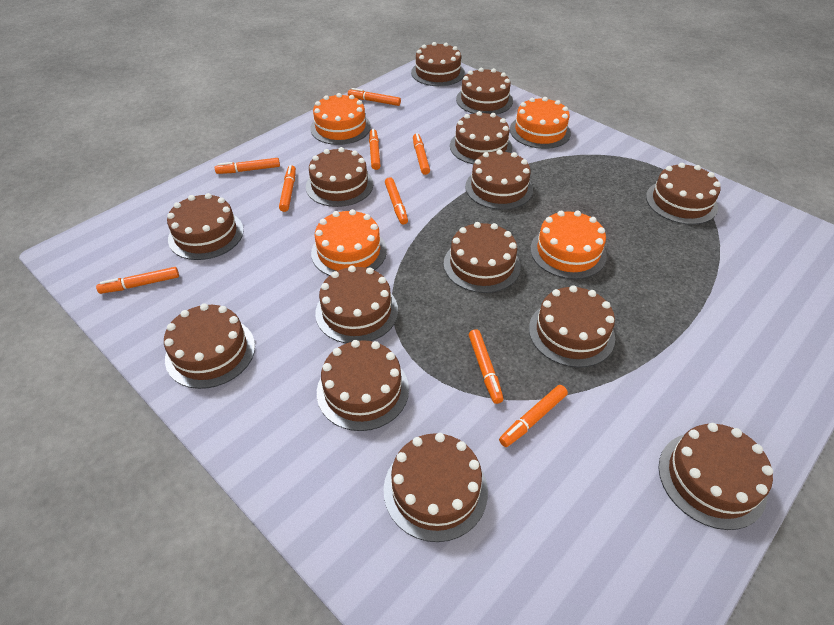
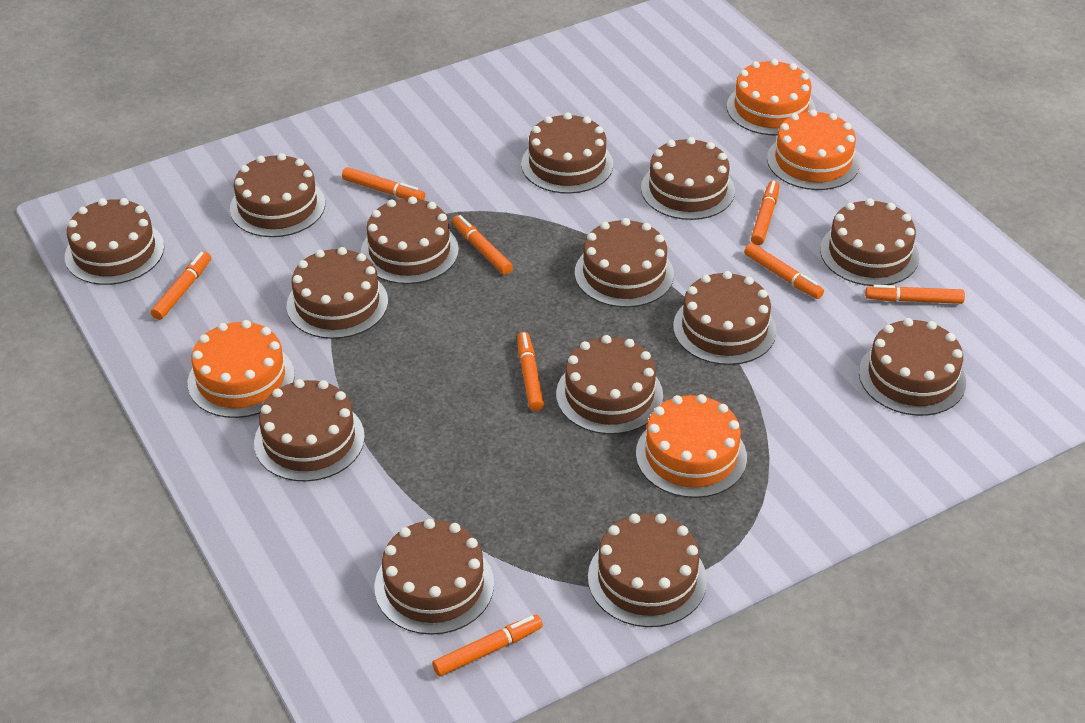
orange marker: 9 -> 8

